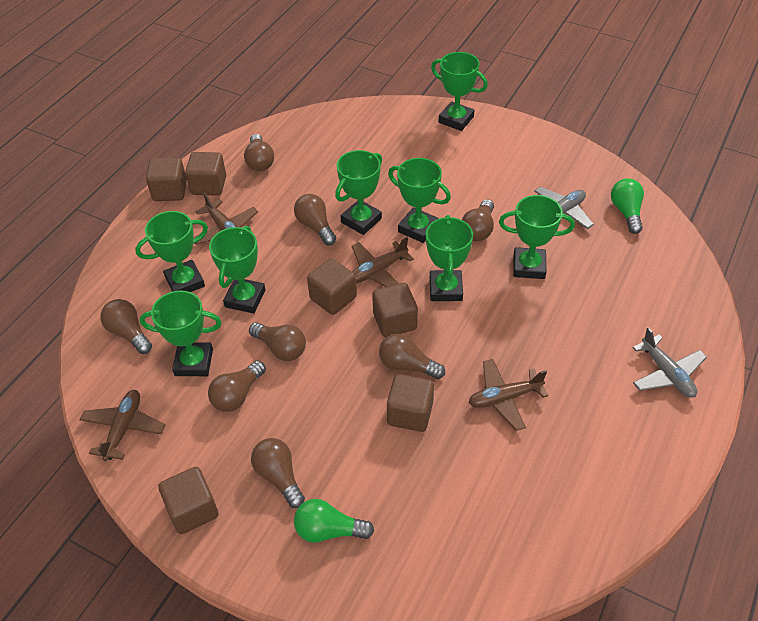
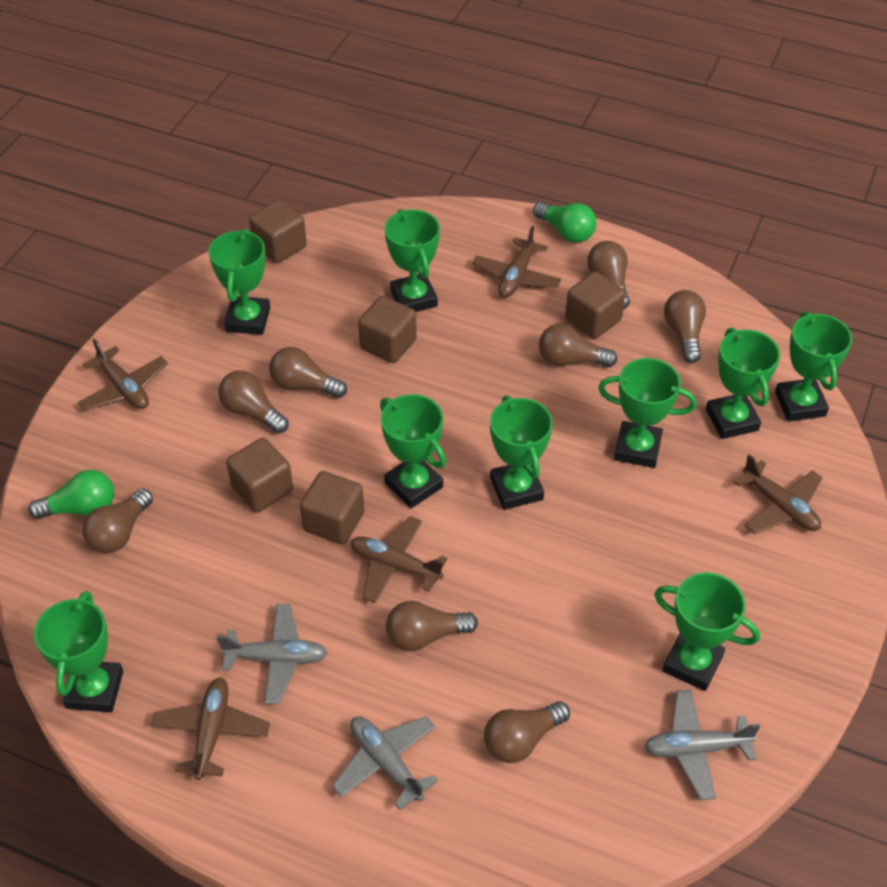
brown cube: 6 -> 5
brown plane: 4 -> 5
green trophy: 8 -> 9
grey plane: 2 -> 3

